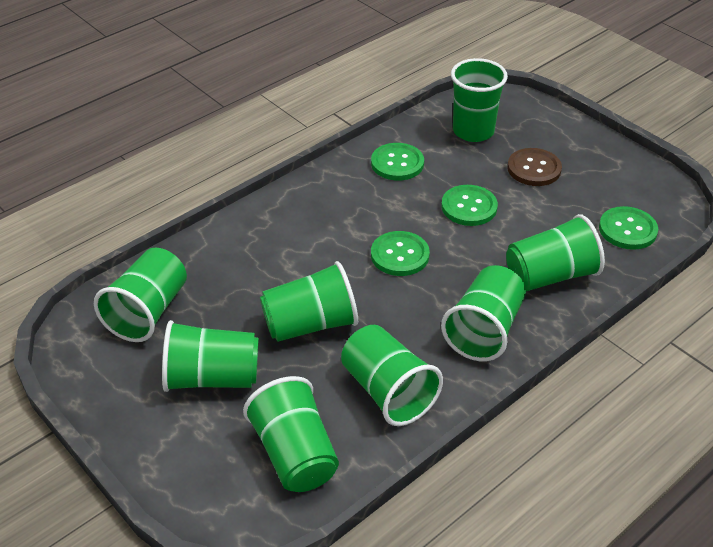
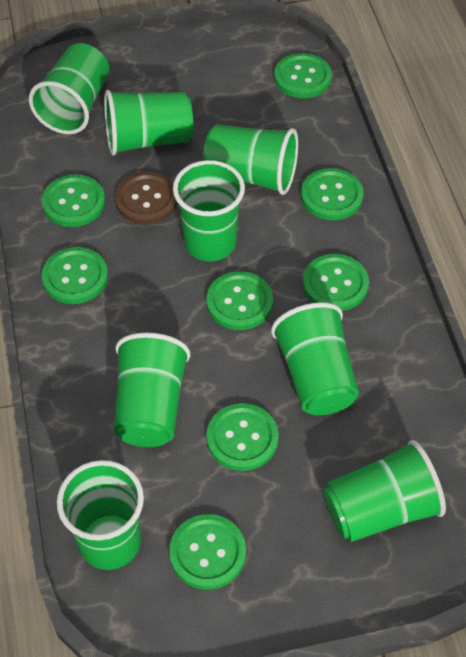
green button: 4 -> 8

